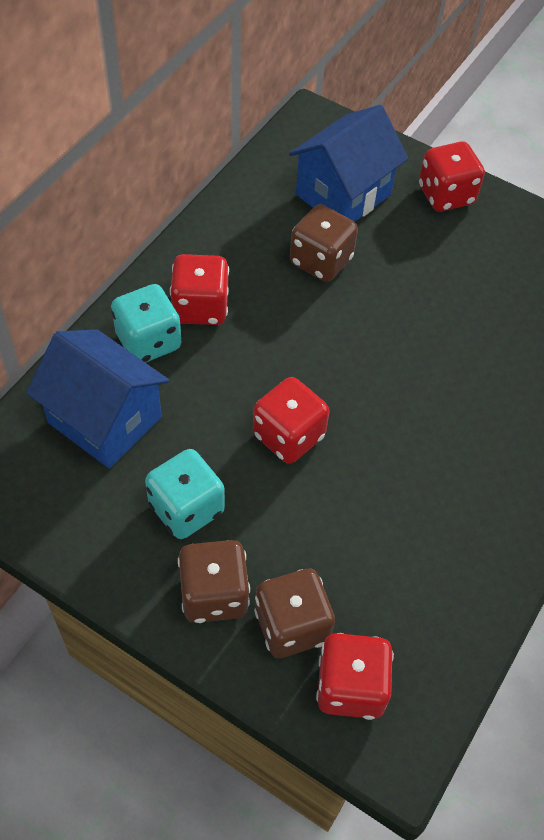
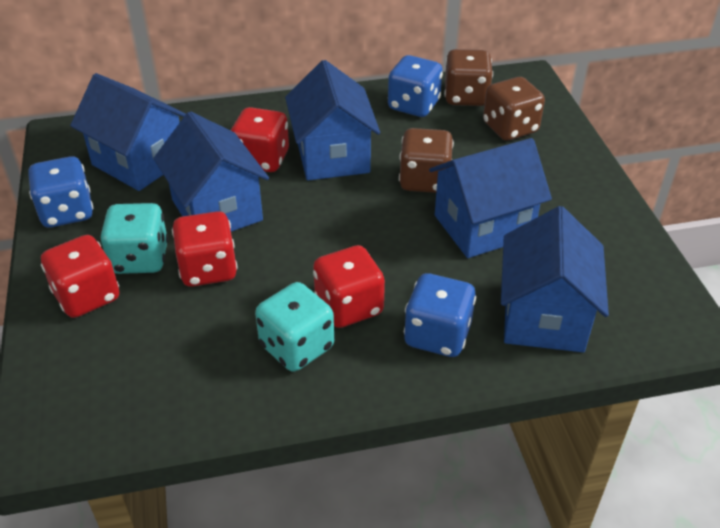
blue dice: 0 -> 3
blue house: 2 -> 5

